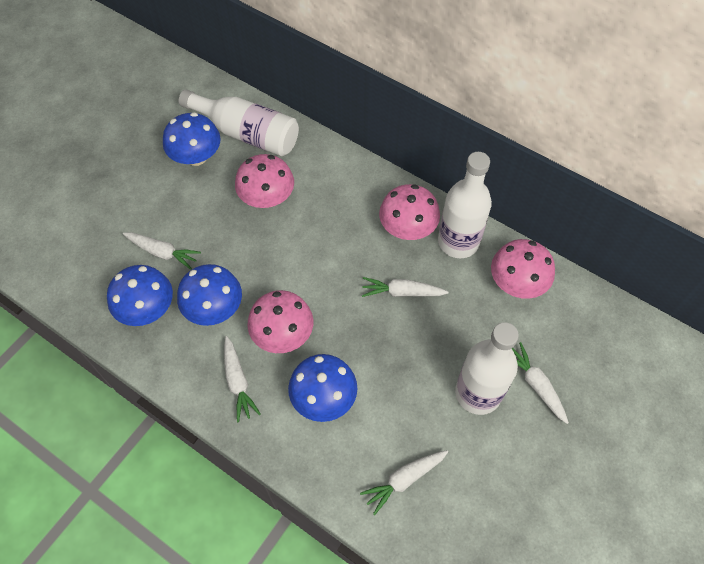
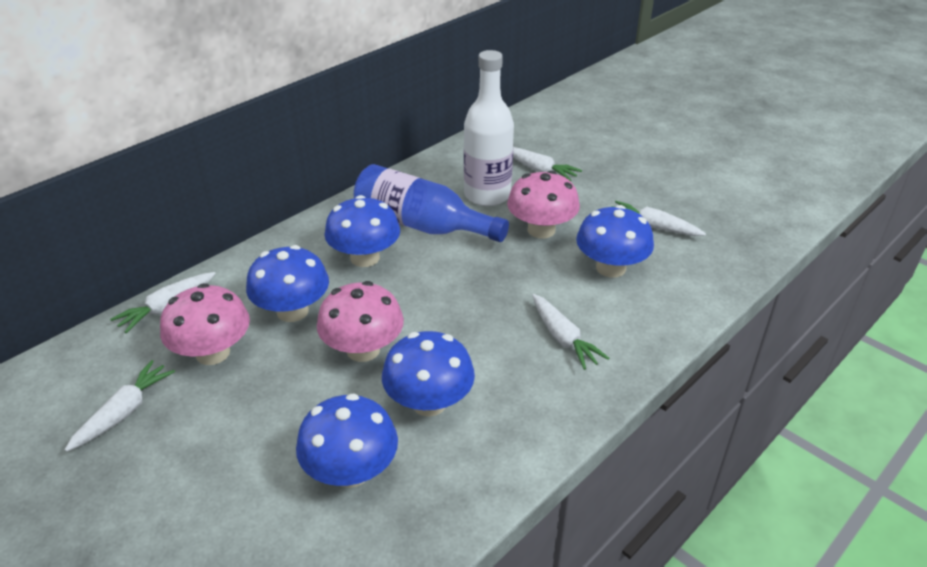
blue bottle: 0 -> 1
blue mushroom: 4 -> 5
pink mushroom: 4 -> 3
white bottle: 3 -> 1

